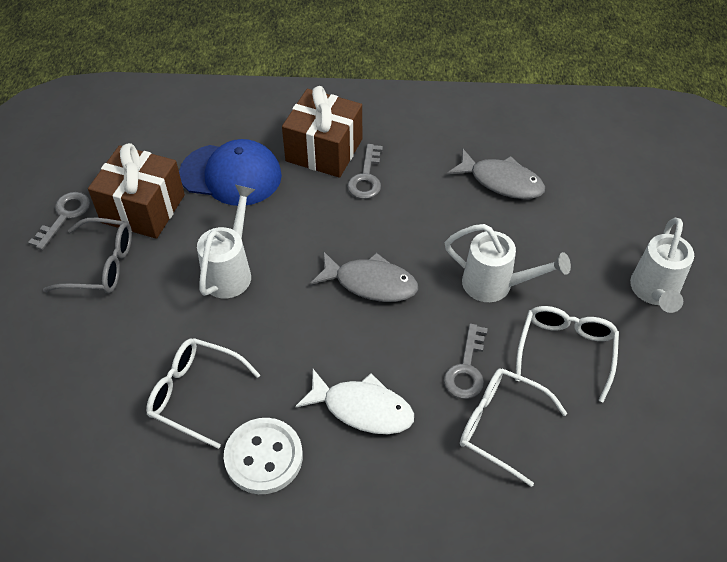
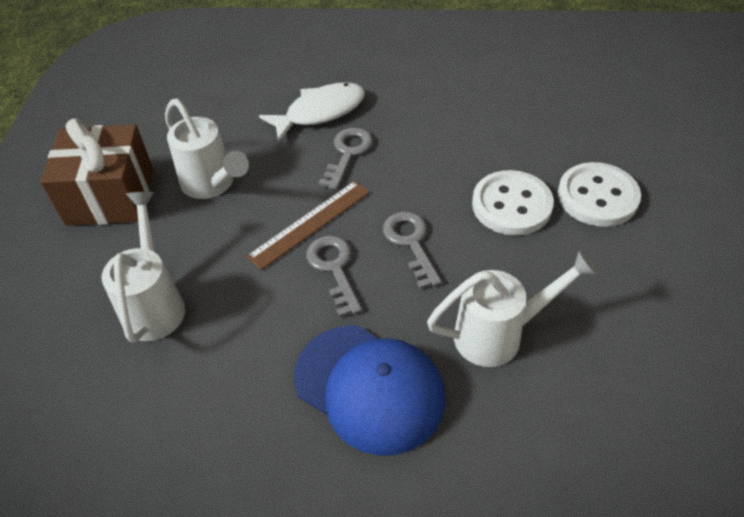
brown gift: 2 -> 1
brown ruler: 0 -> 1
grey fish: 2 -> 0
grey glasses: 1 -> 0
white button: 1 -> 2
white glasses: 3 -> 0

